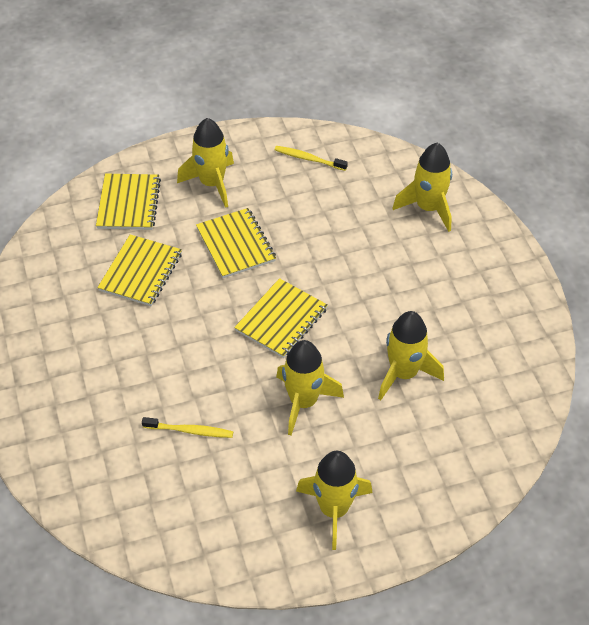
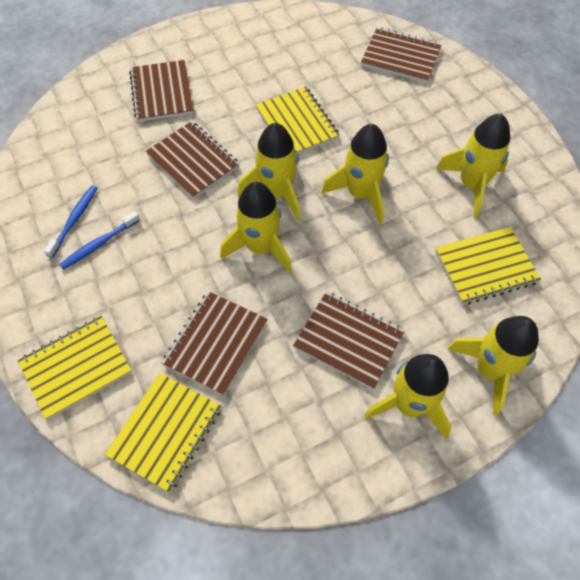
blue toothbrush: 0 -> 2
brown notebook: 0 -> 5
yellow rocket: 5 -> 6
yellow toothbrush: 2 -> 0

